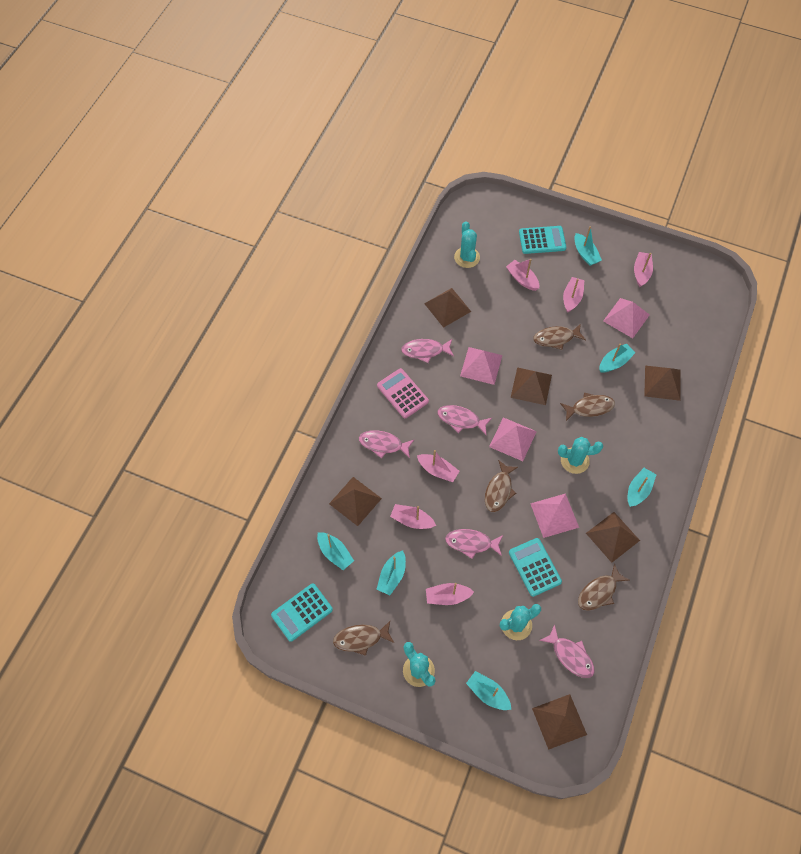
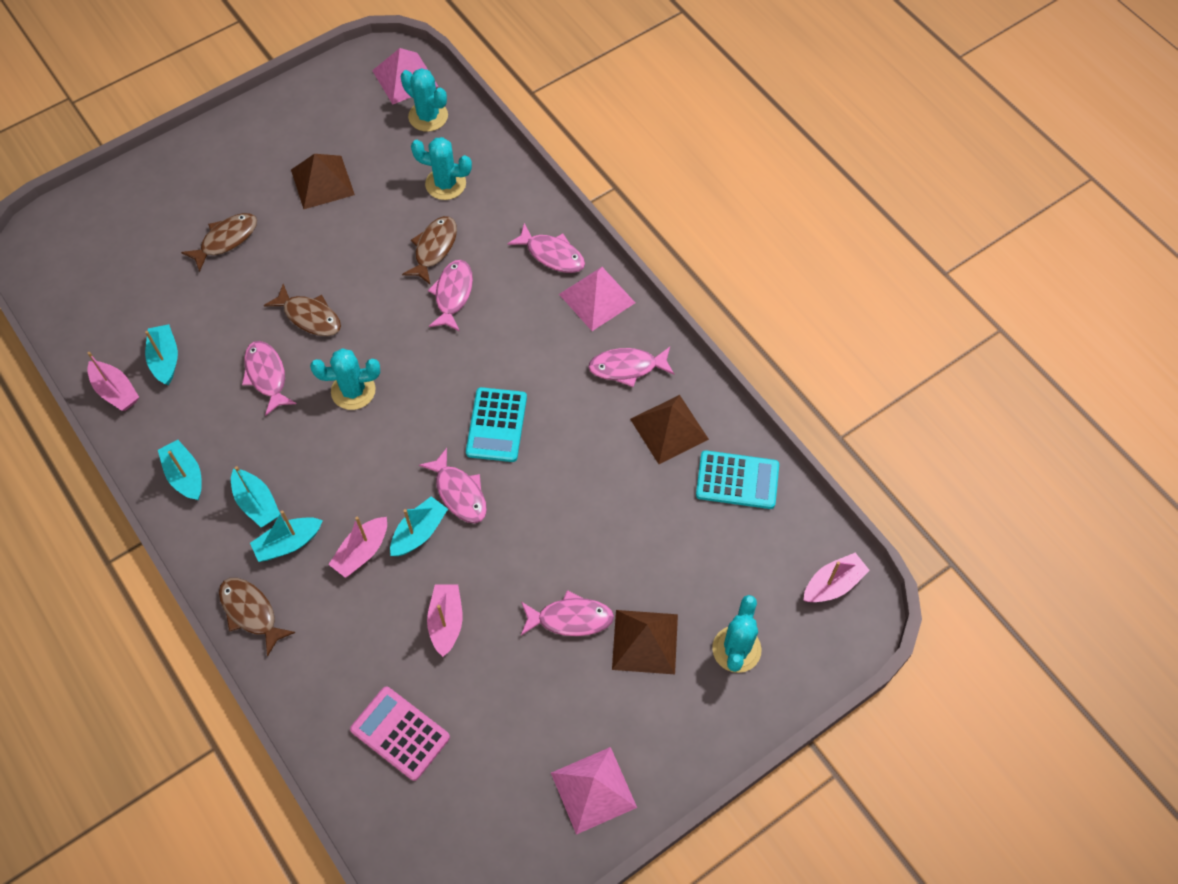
brown fish: 5 -> 4
brown pyramid: 6 -> 3
pink boat: 6 -> 4
pink fish: 5 -> 6
pink pyramid: 4 -> 3
turquoise boat: 6 -> 5
turquoise calculator: 3 -> 2

